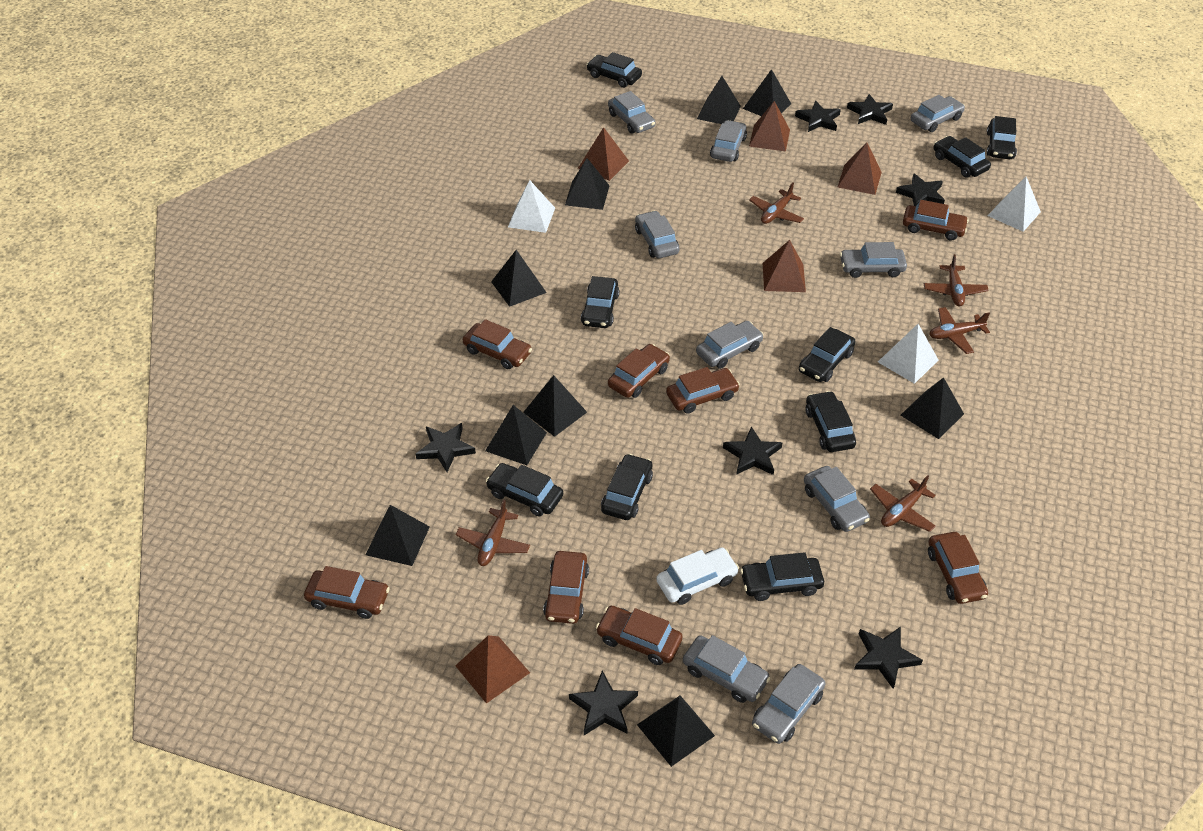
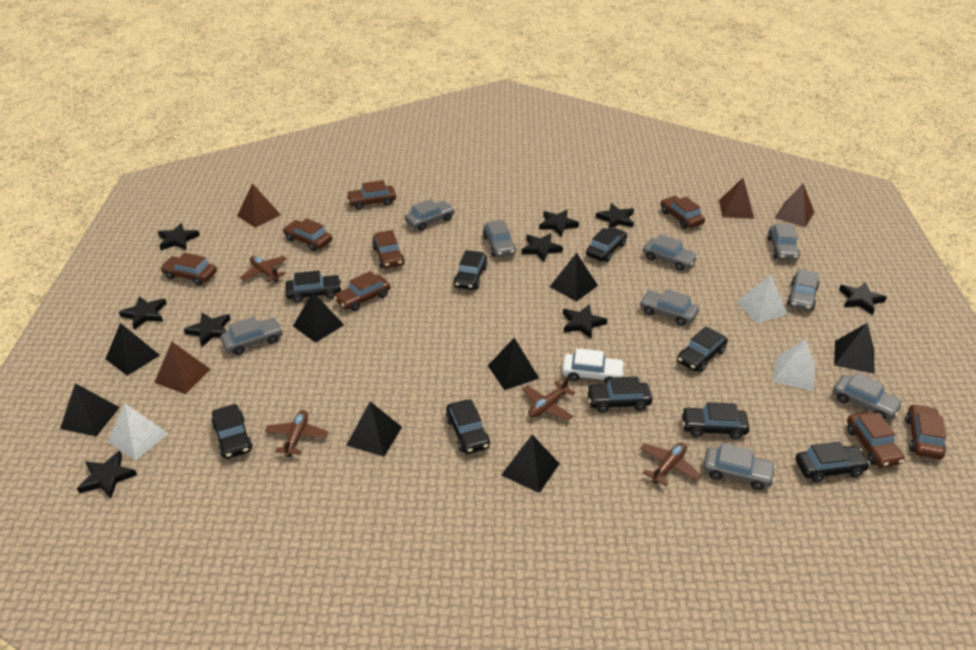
black pyramid: 9 -> 8
black star: 7 -> 9
brown plane: 5 -> 4
brown pyramid: 5 -> 4

